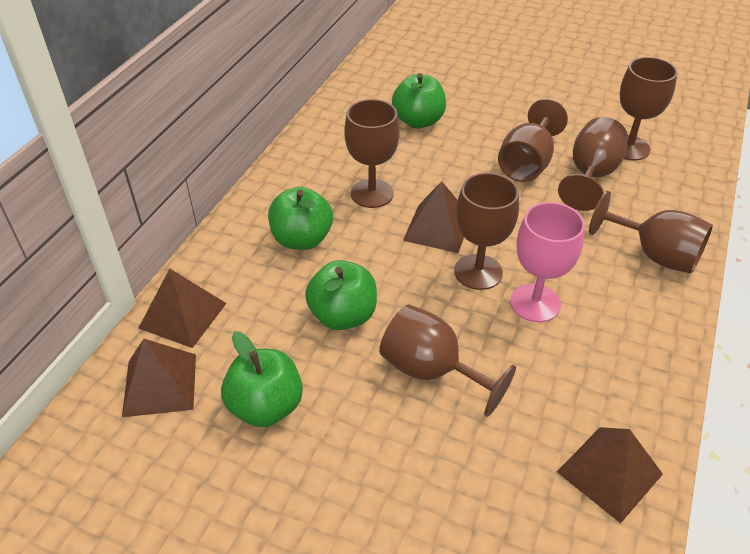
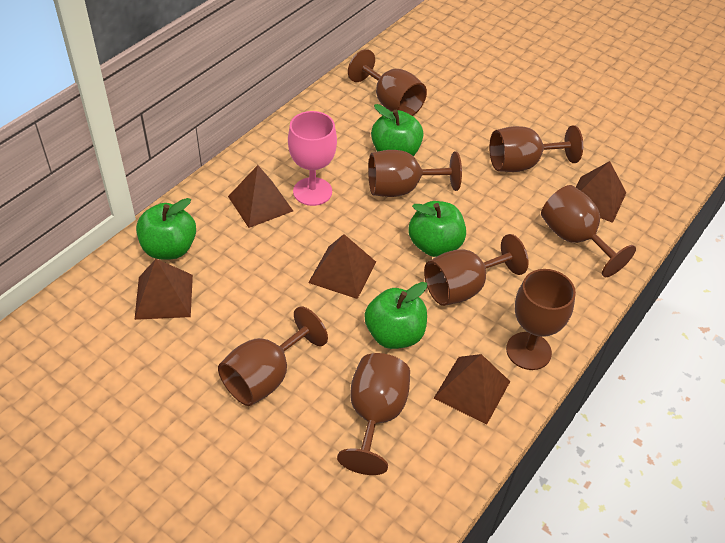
brown goblet: 7 -> 8
brown pyramid: 4 -> 5

